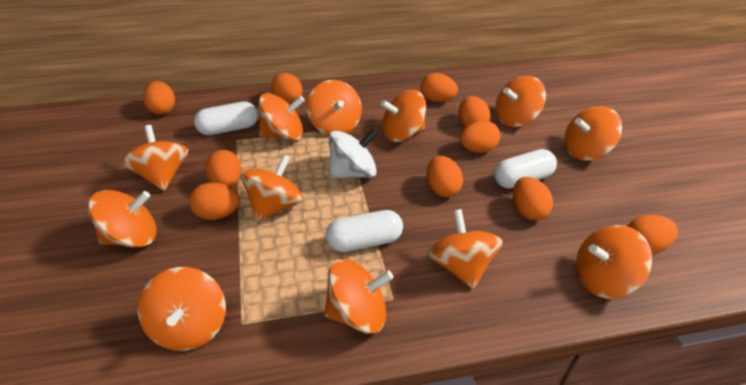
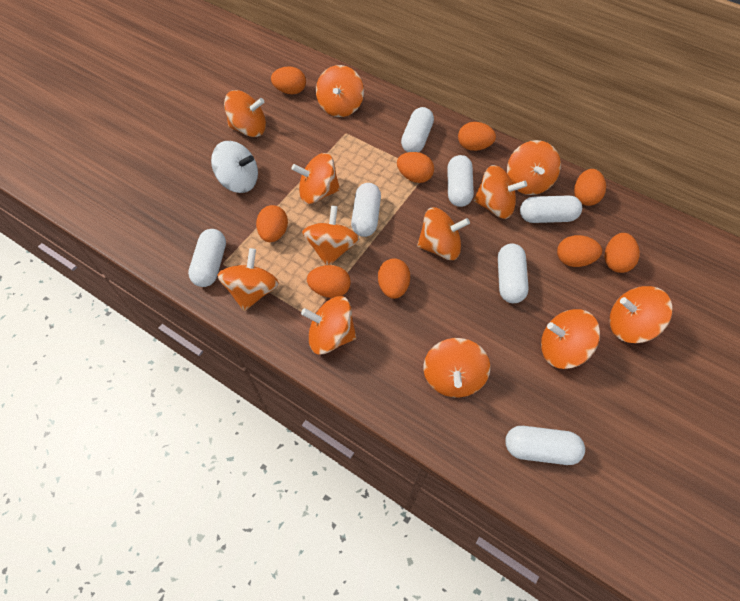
orange egg: 10 -> 9
white capsule: 3 -> 7

